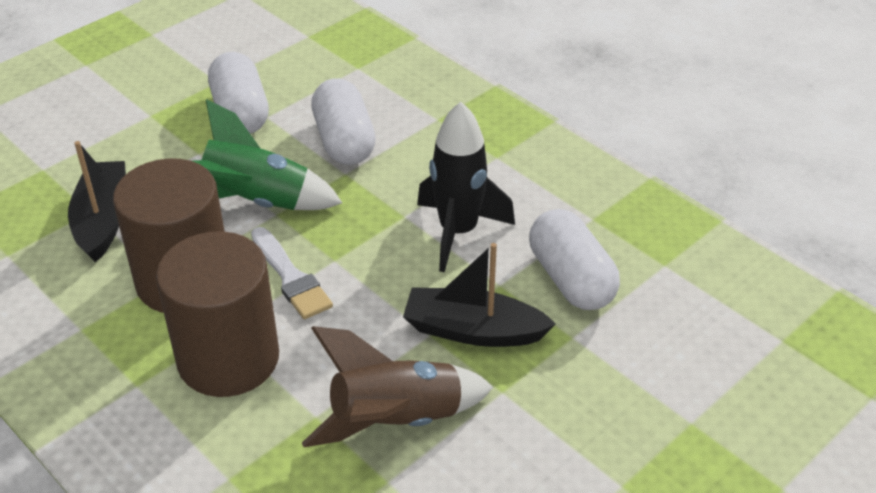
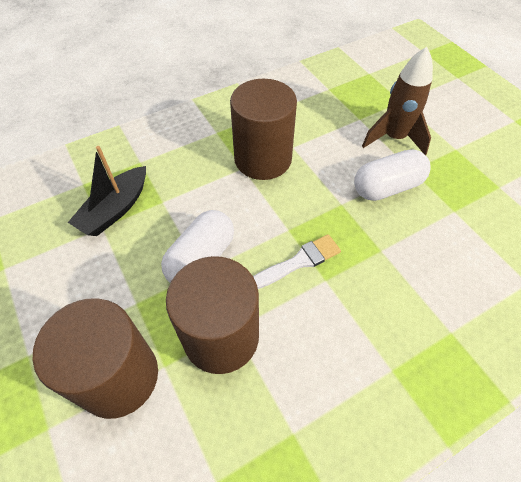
black boat: 2 -> 1
black rocket: 1 -> 0
brown cylinder: 2 -> 3
green rocket: 1 -> 0
white capsule: 3 -> 2

